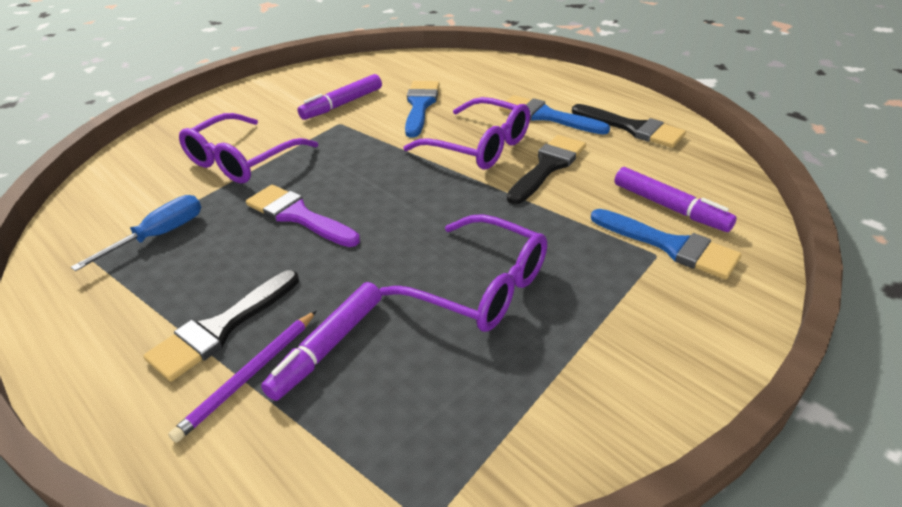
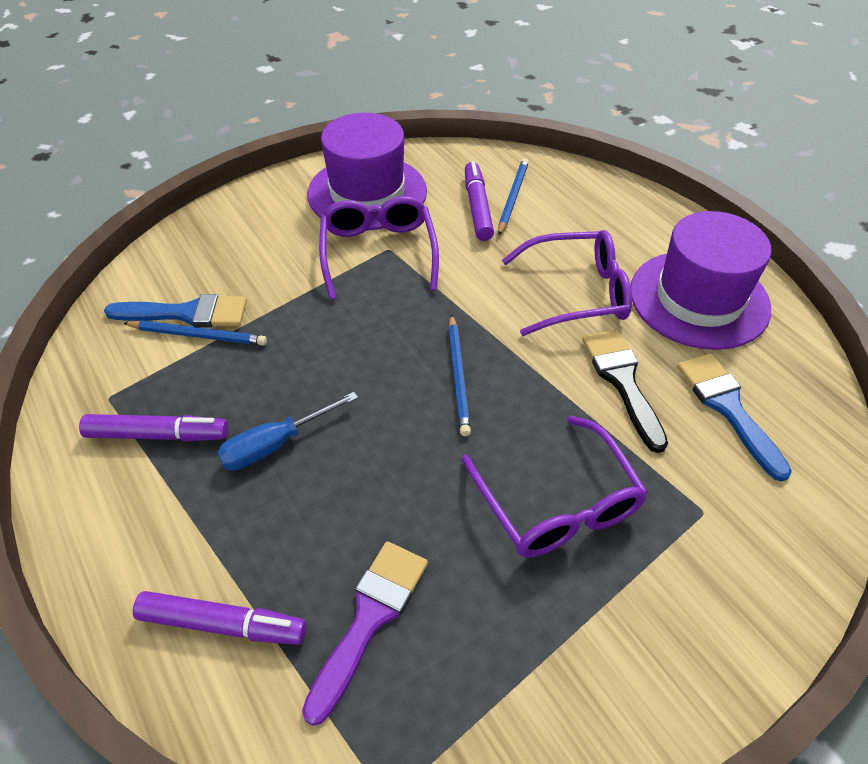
black brush: 3 -> 1
blue brush: 3 -> 2
blue pencil: 0 -> 3
purple hat: 0 -> 2
purple pencil: 1 -> 0

